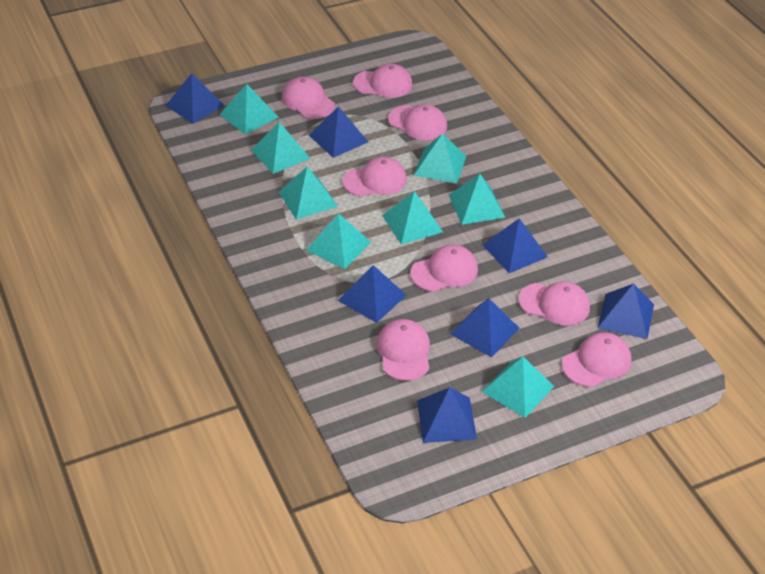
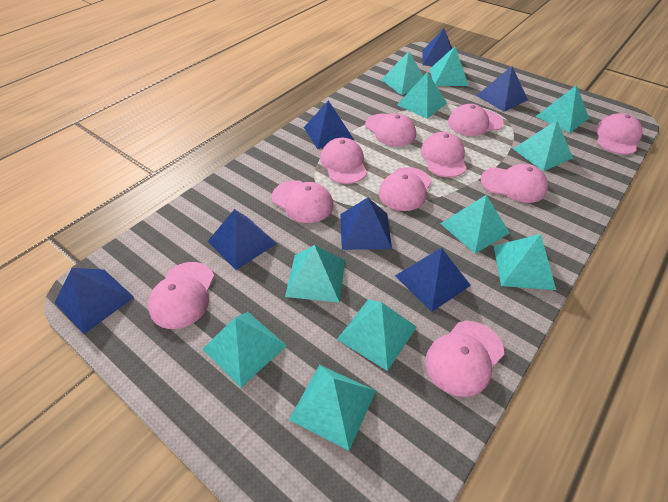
pink cap: 8 -> 10
turquoise pyramid: 8 -> 11

